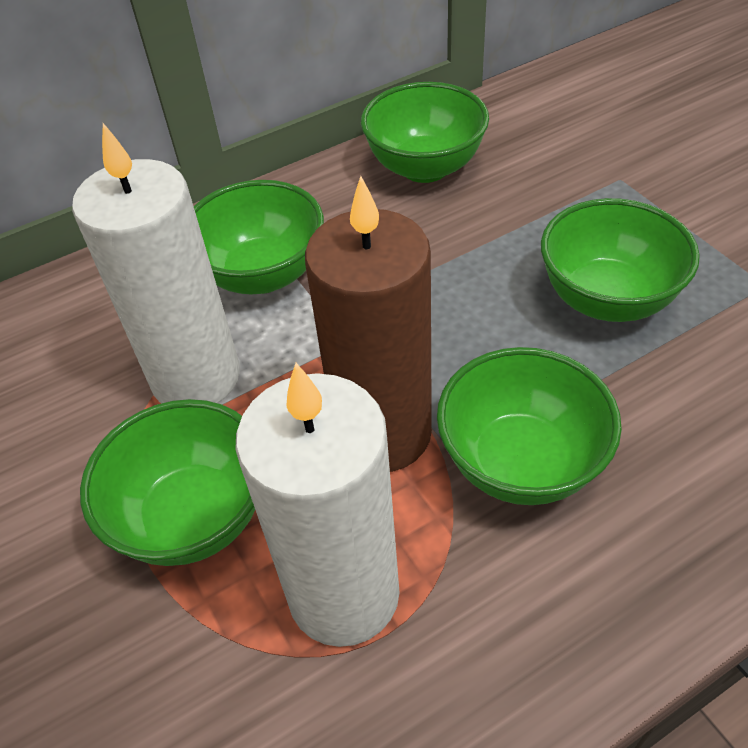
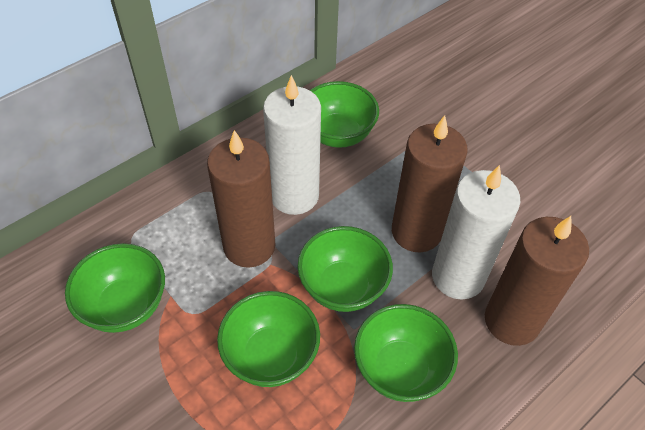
brown candle: 1 -> 3

